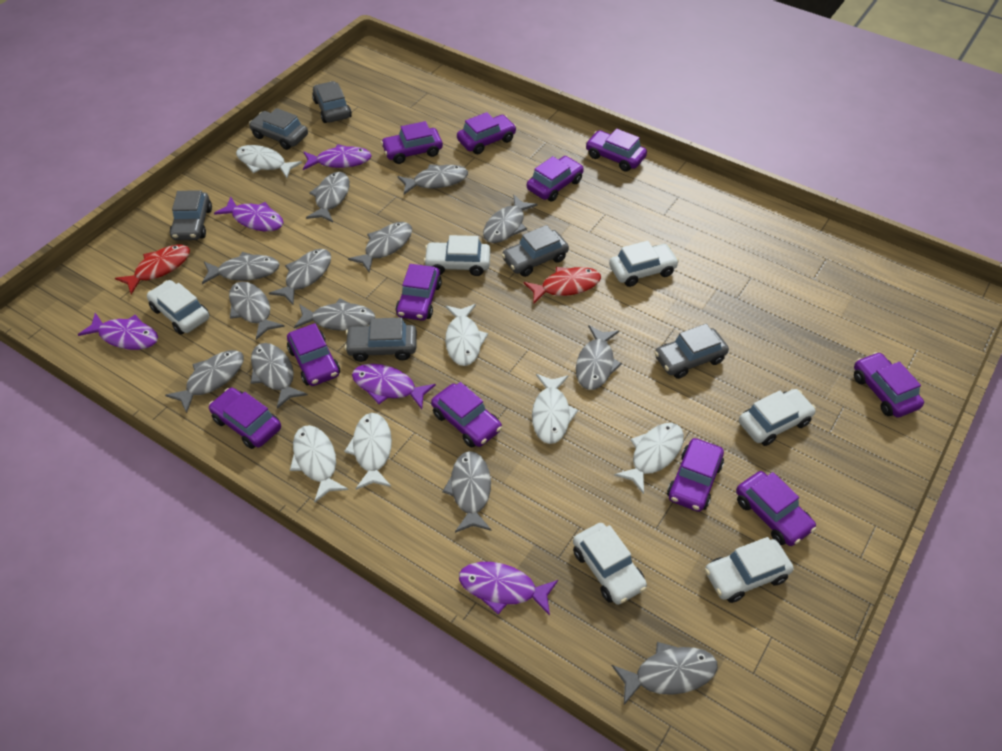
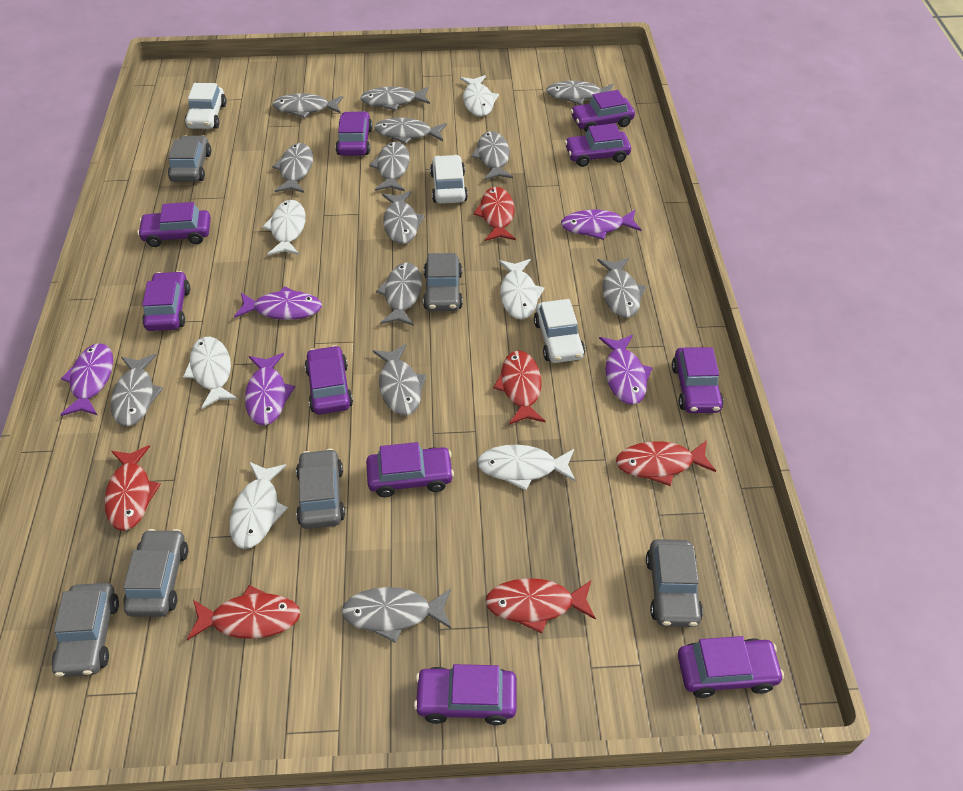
purple car: 11 -> 10
red fish: 2 -> 6
white car: 6 -> 3

